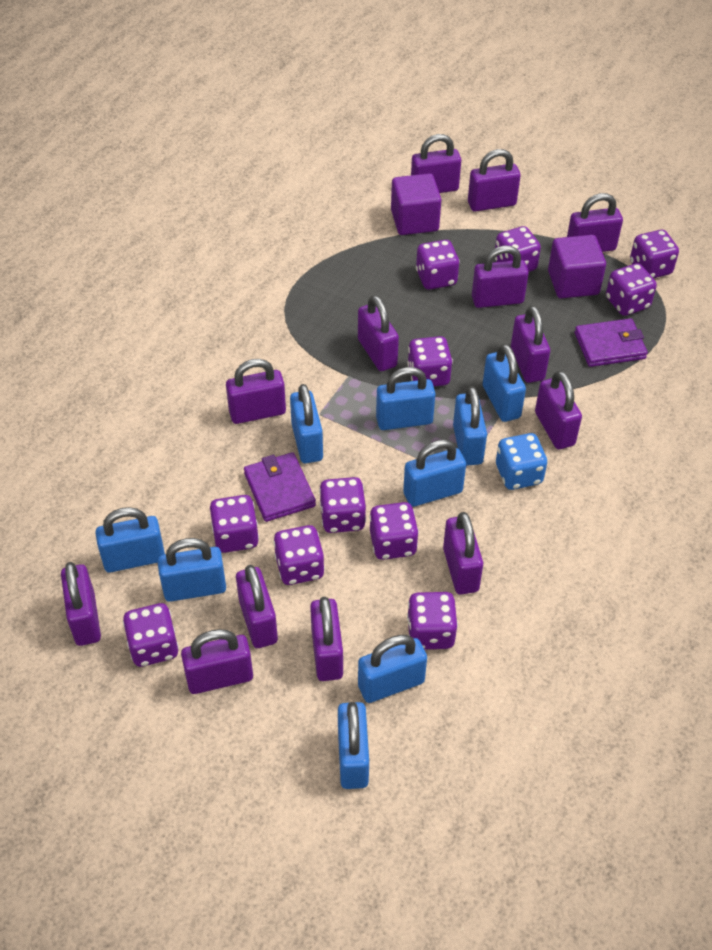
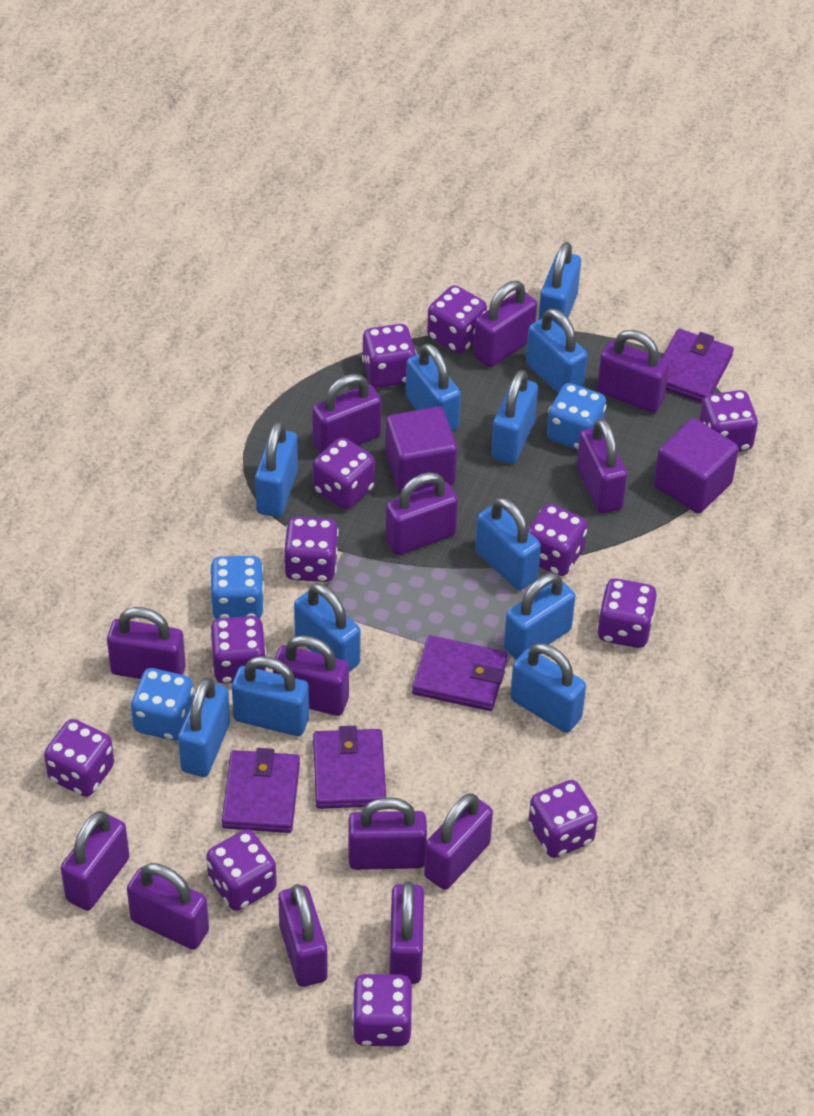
blue dice: 1 -> 3
blue padlock: 9 -> 11
purple dice: 11 -> 12
purple wallet: 2 -> 4

